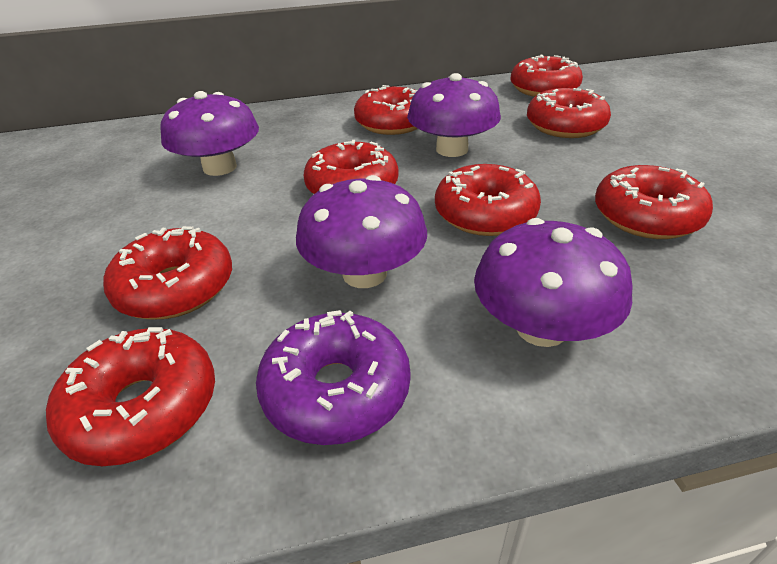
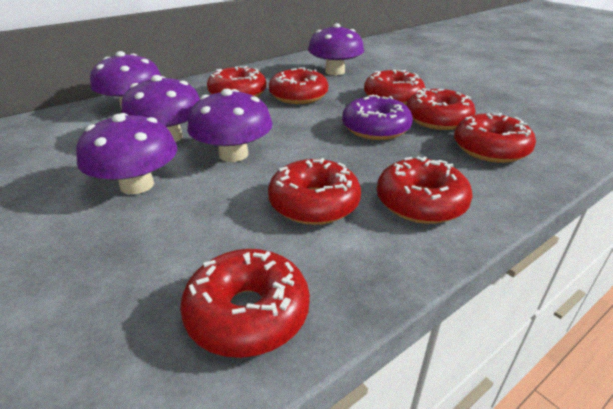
purple mushroom: 4 -> 5

